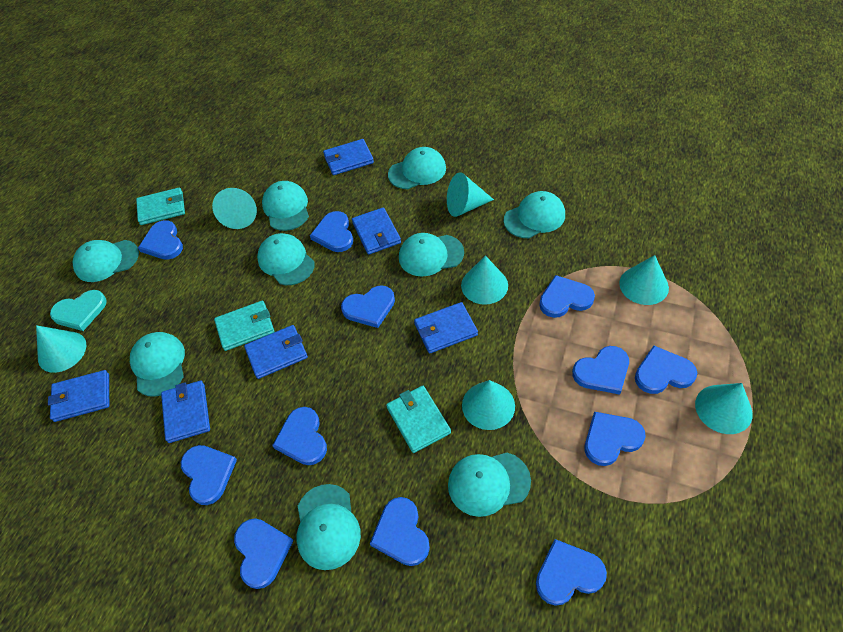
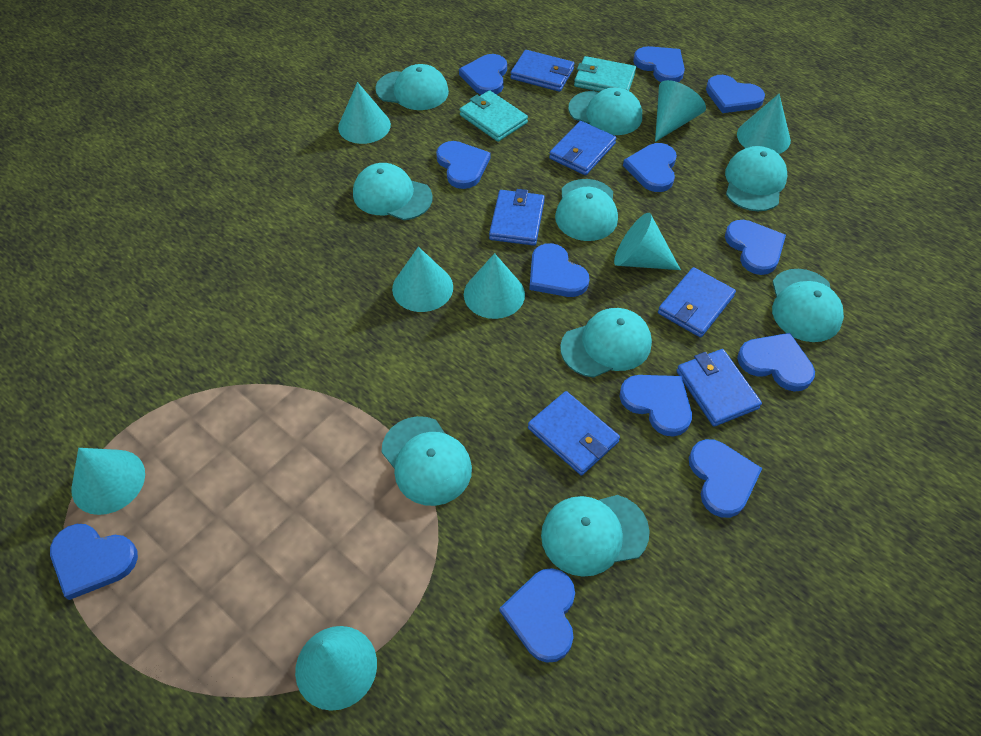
turquoise cone: 7 -> 8
turquoise heart: 1 -> 0
turquoise wallet: 3 -> 2

